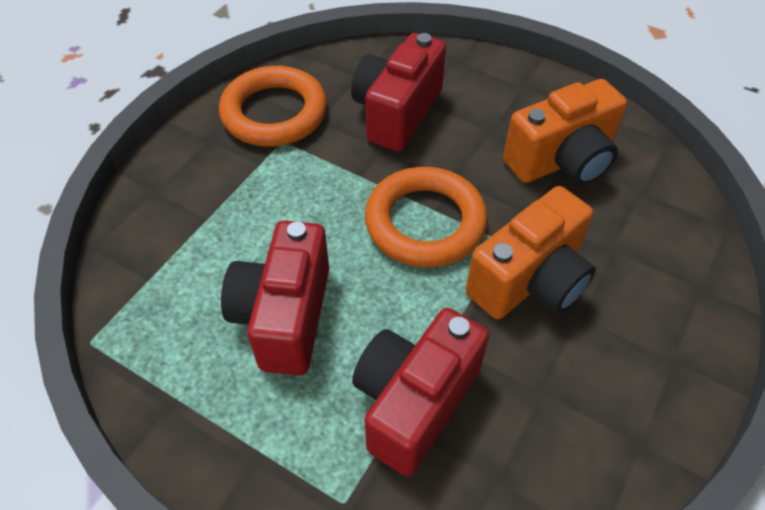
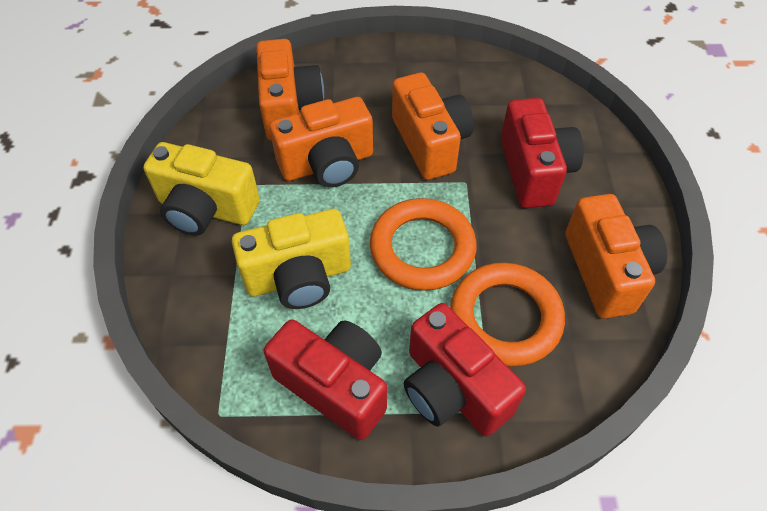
orange camera: 2 -> 4
yellow camera: 0 -> 2

